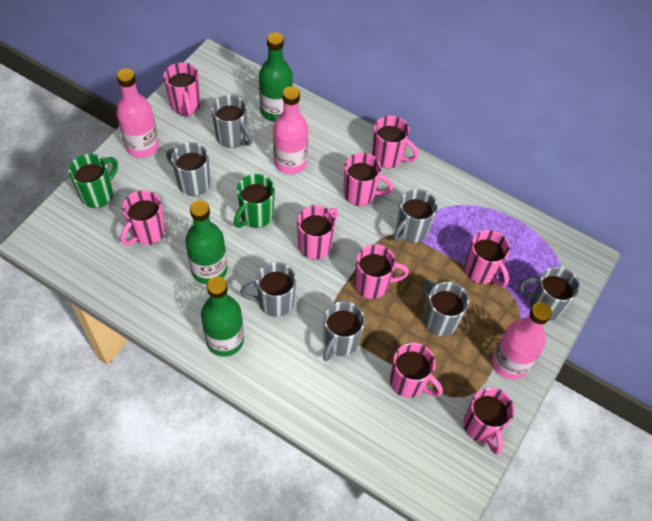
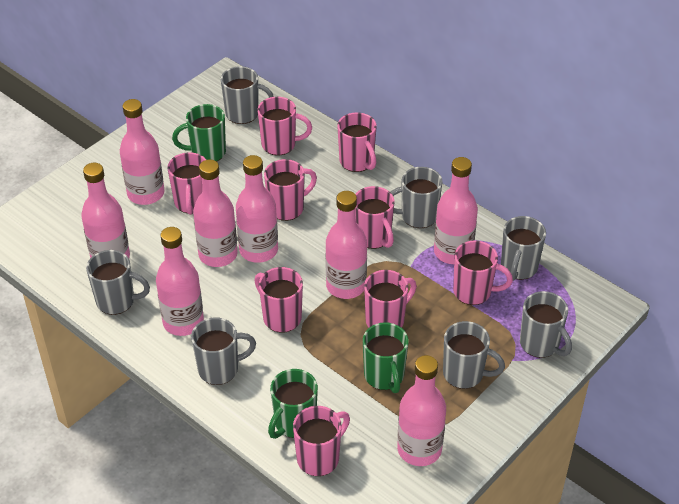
green bottle: 3 -> 0
green mug: 2 -> 3
pink bottle: 3 -> 8

